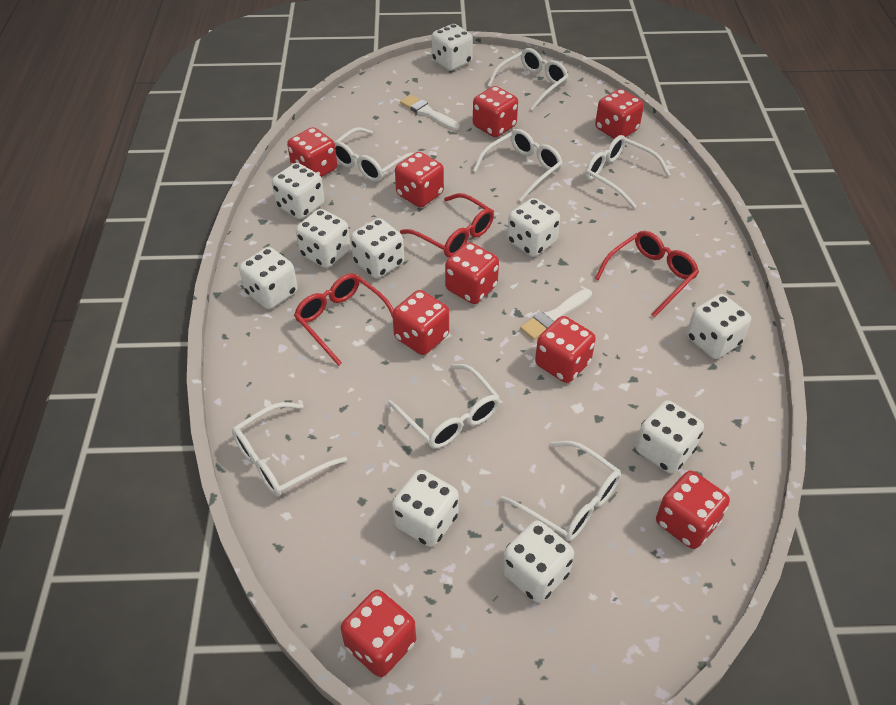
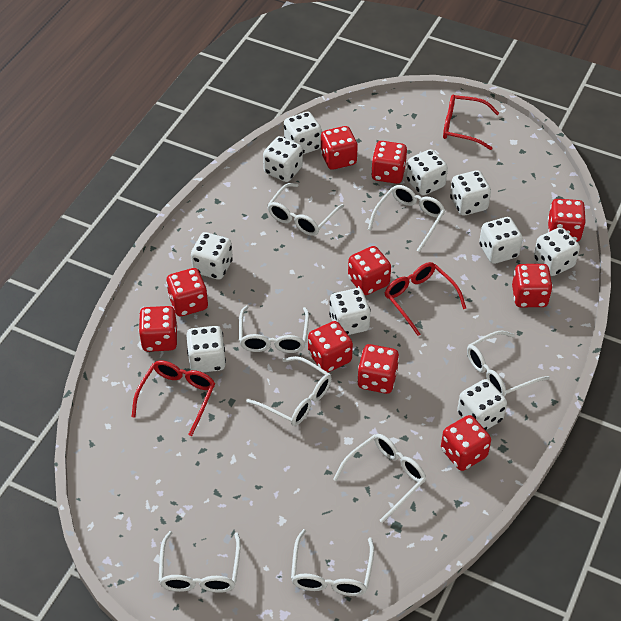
red dice: 9 -> 10
white brush: 2 -> 0
white glasses: 7 -> 8

